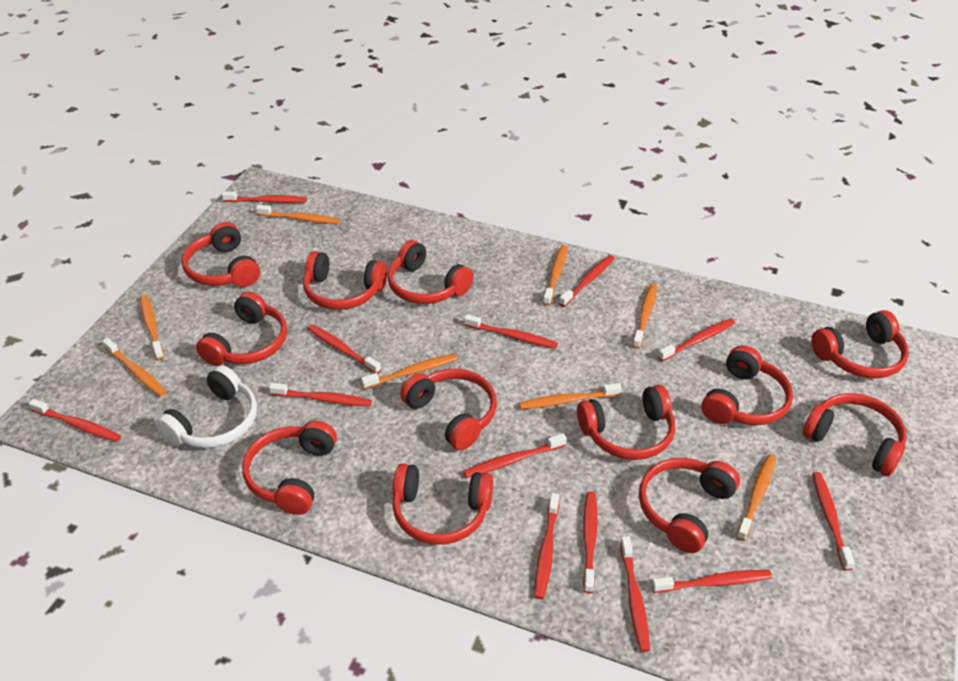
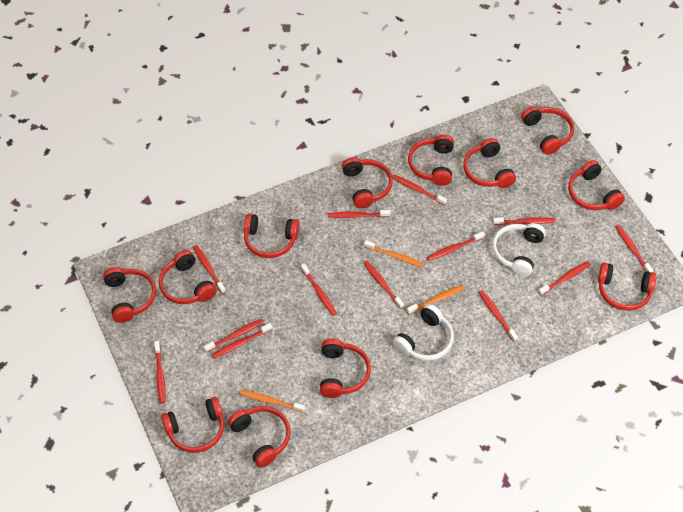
orange toothbrush: 8 -> 3
white headphones: 1 -> 2

